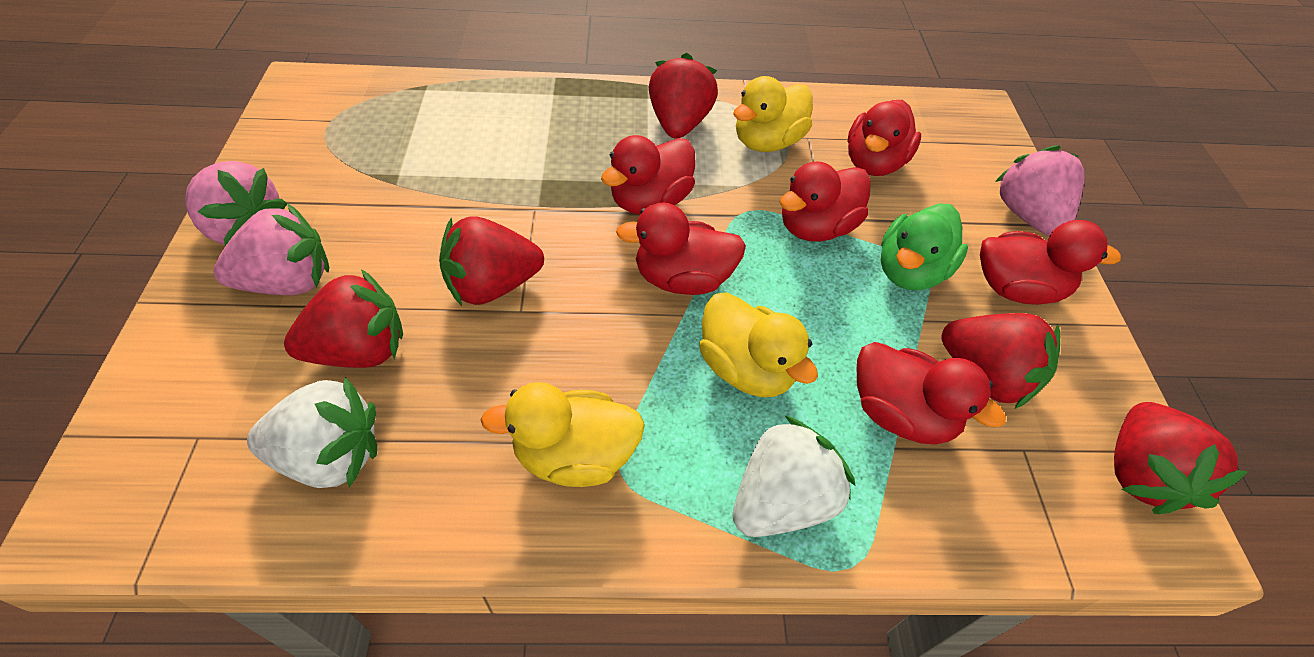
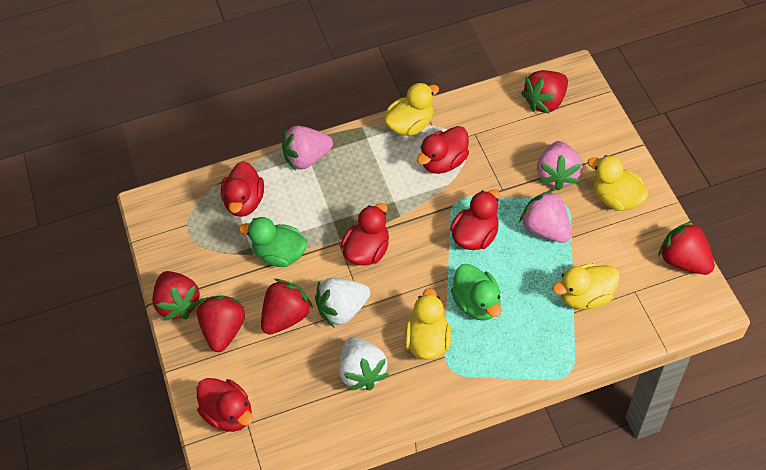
green duck: 1 -> 2
red duck: 6 -> 5
yellow duck: 3 -> 4

